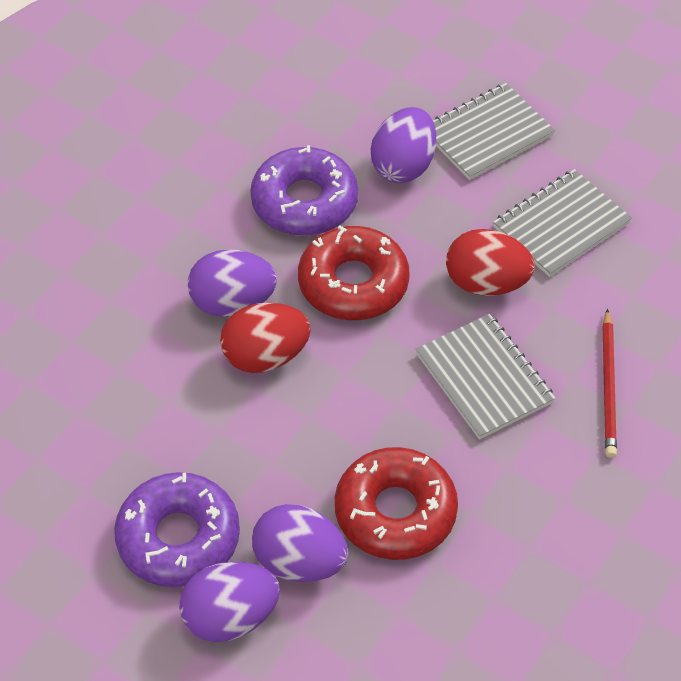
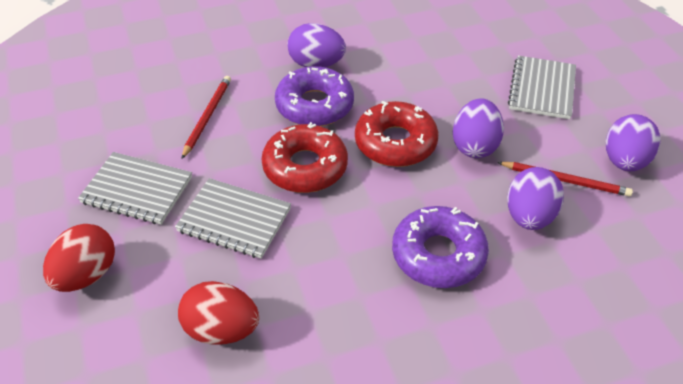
red pencil: 1 -> 2

